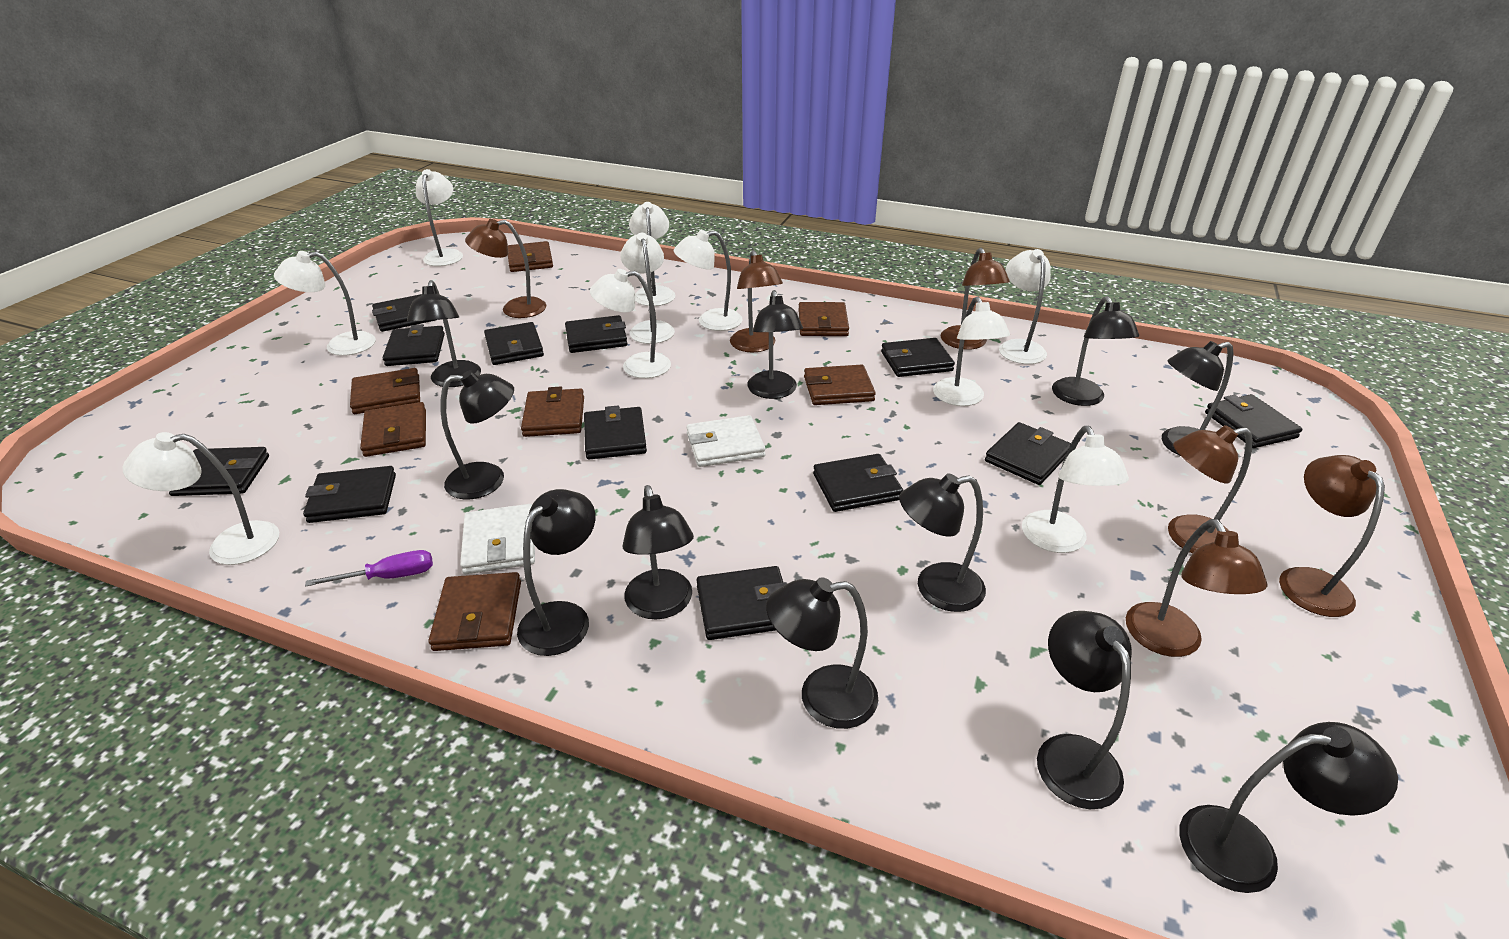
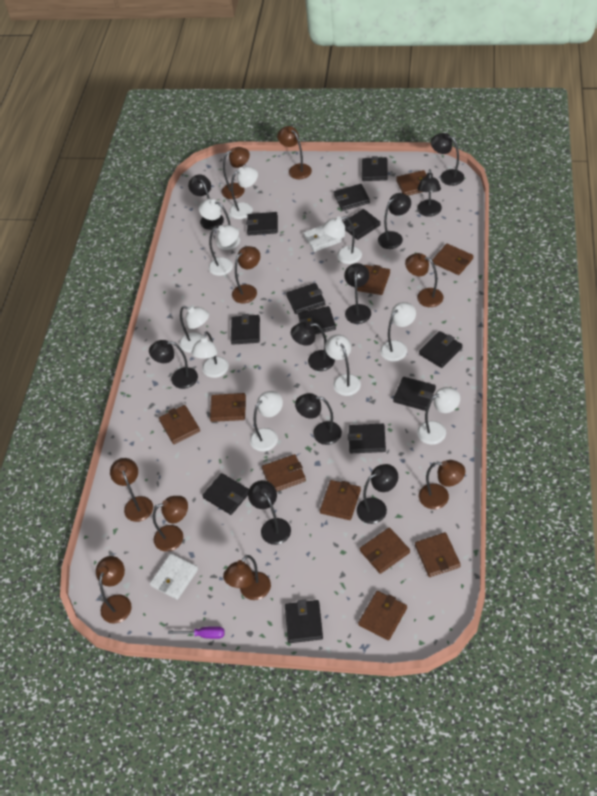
black lamp: 11 -> 10
brown lamp: 6 -> 9
brown wallet: 7 -> 10

